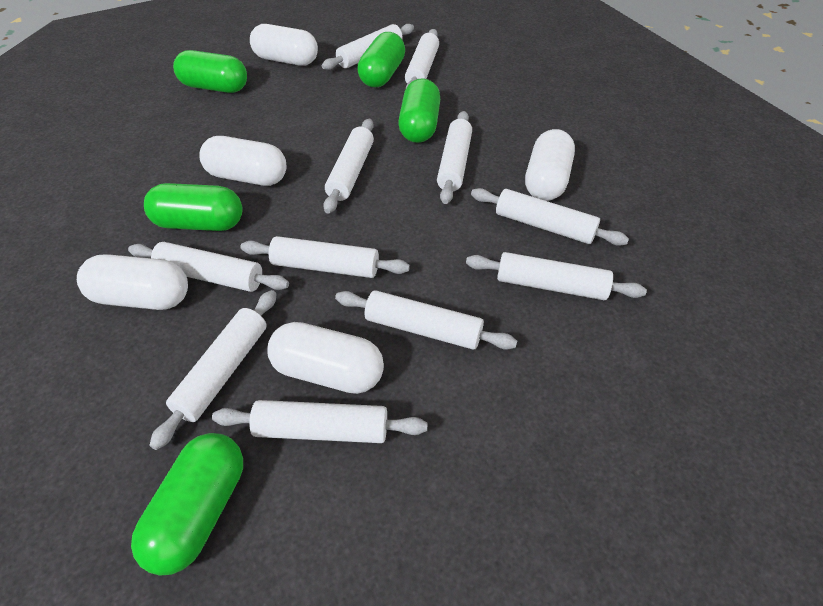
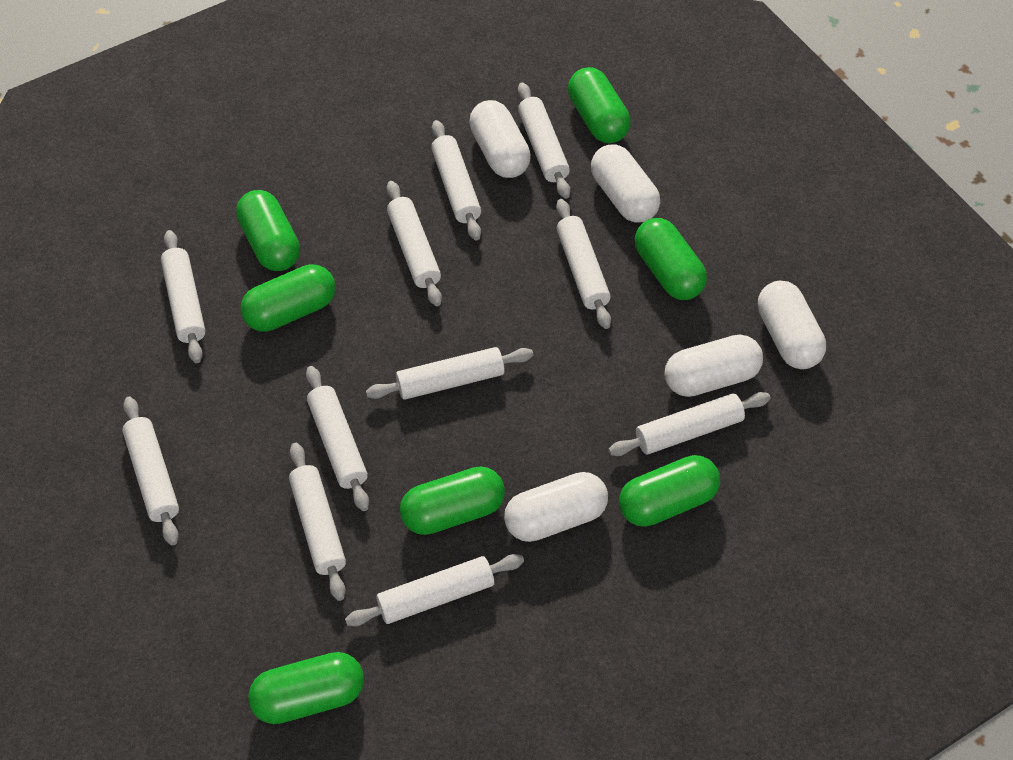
green capsule: 5 -> 7

